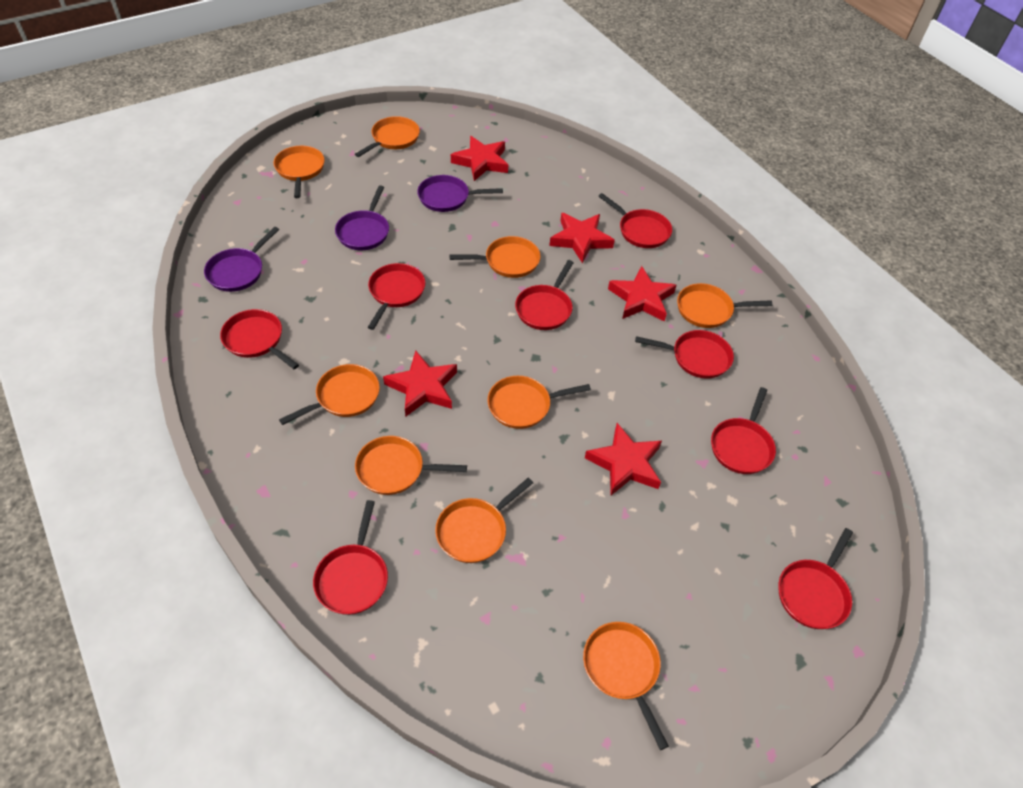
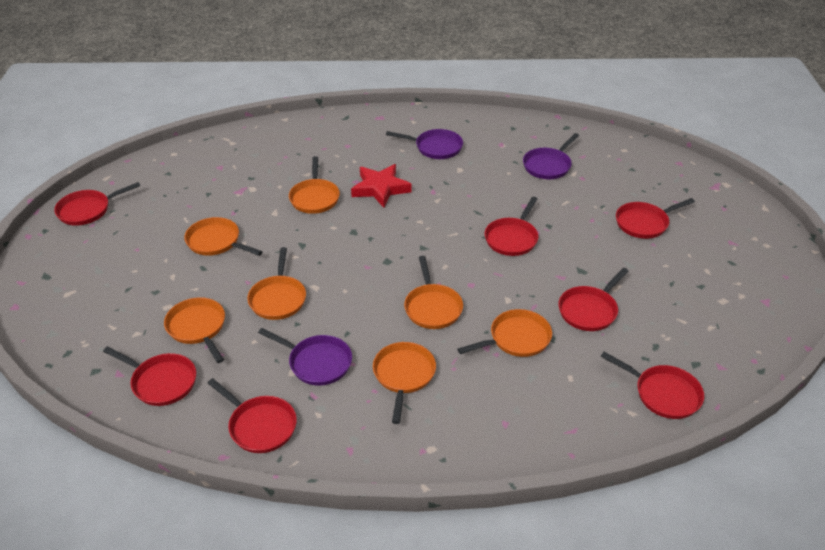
orange pan: 9 -> 7
red pan: 8 -> 7
red star: 5 -> 1

